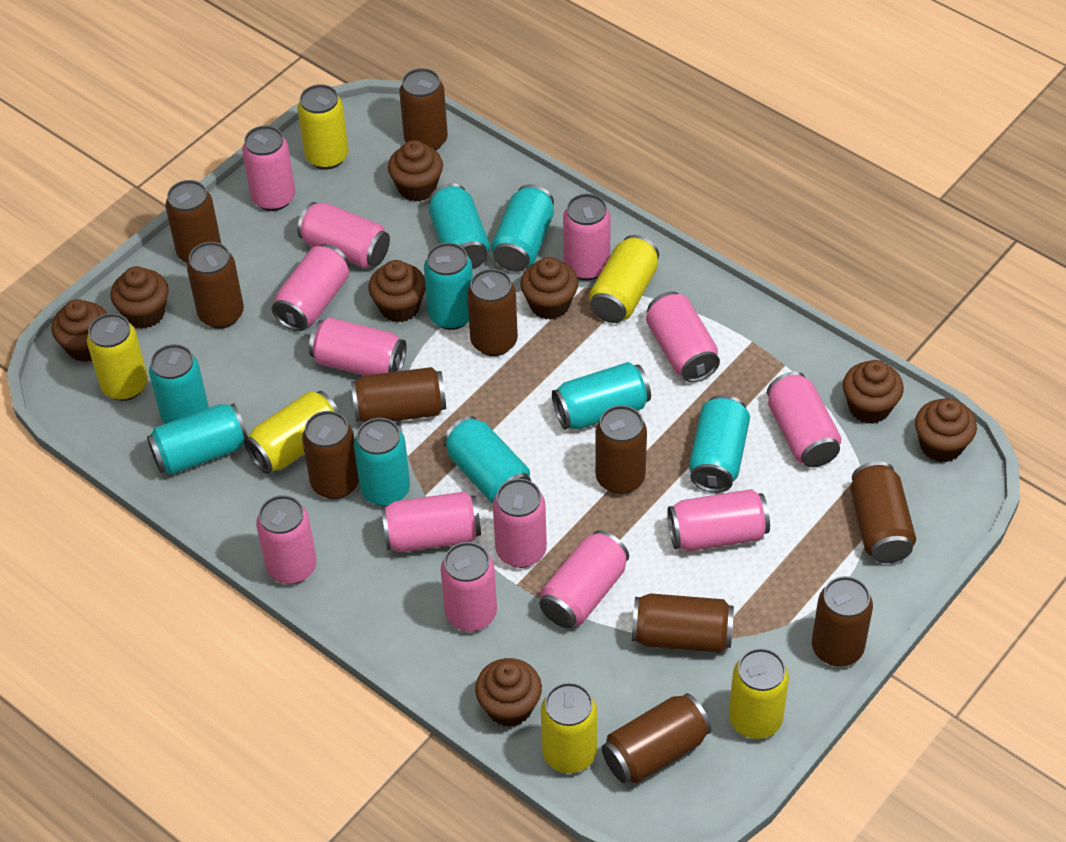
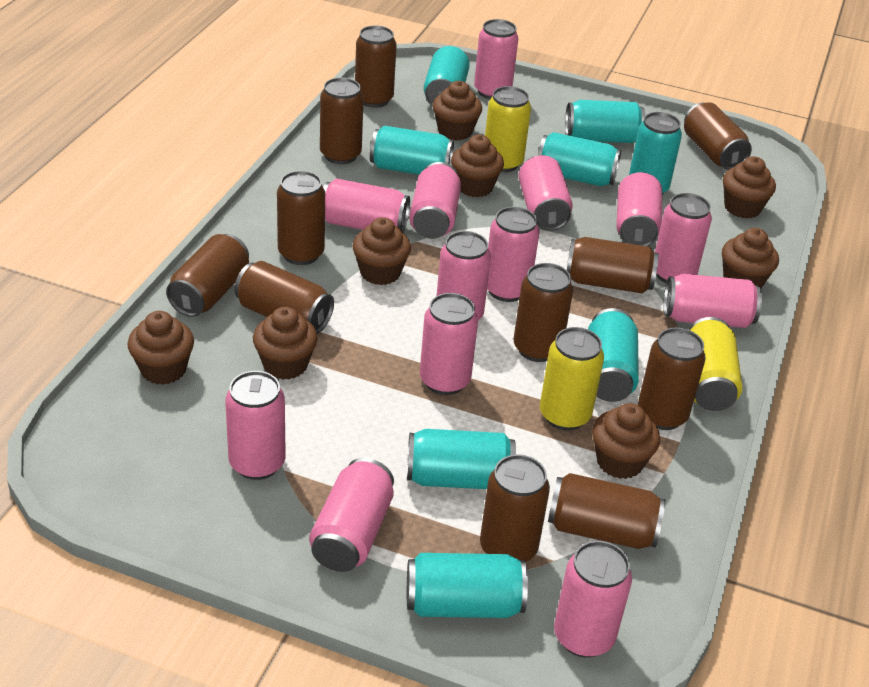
turquoise can: 9 -> 8
yellow can: 6 -> 3

